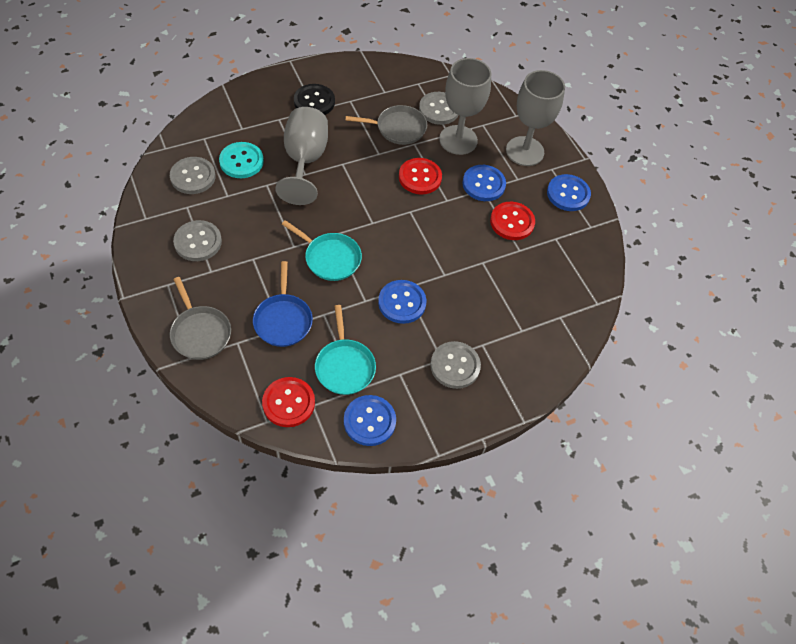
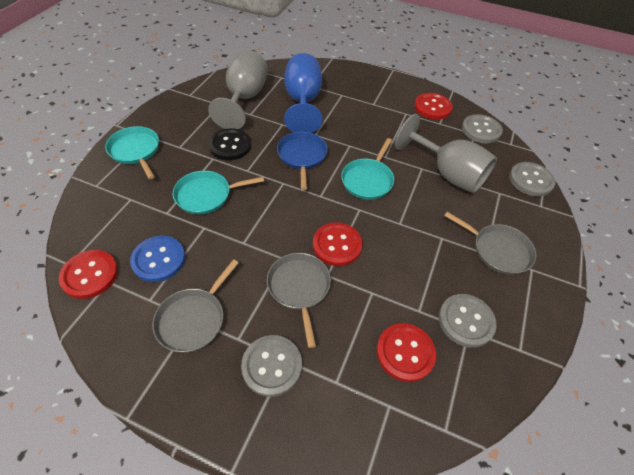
blue button: 4 -> 1
blue goblet: 0 -> 1
grey goblet: 3 -> 2
grey pan: 2 -> 3
red button: 3 -> 4
turquoise button: 1 -> 0
turquoise pan: 2 -> 3

